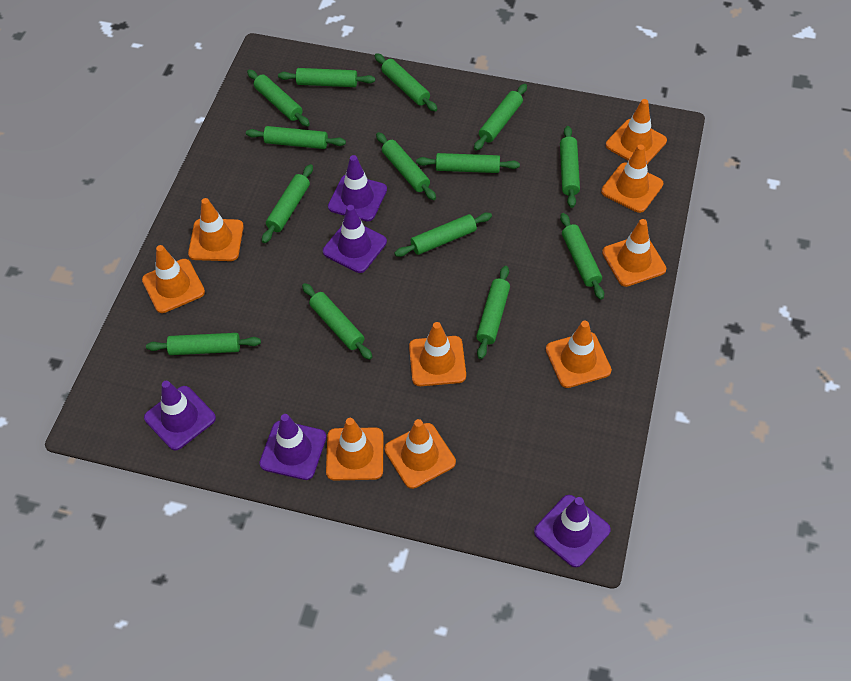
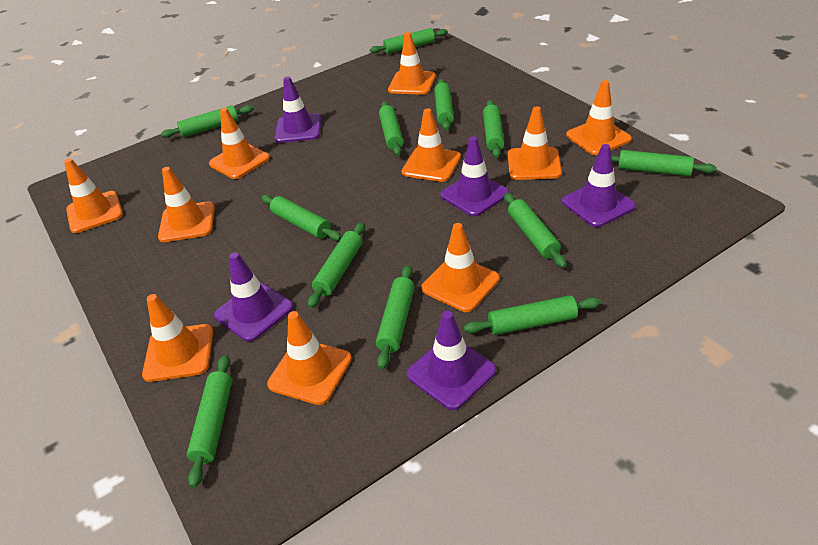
green rolling pin: 14 -> 12
orange traffic cone: 9 -> 10

